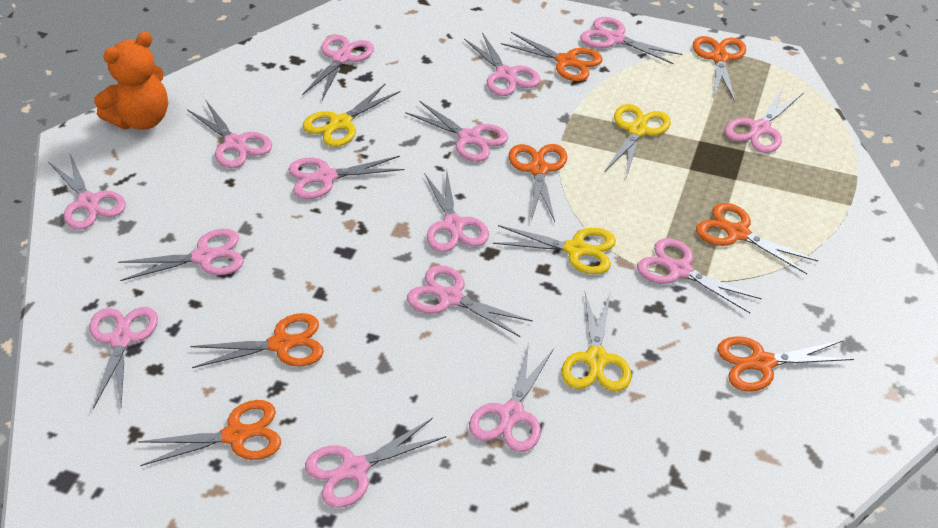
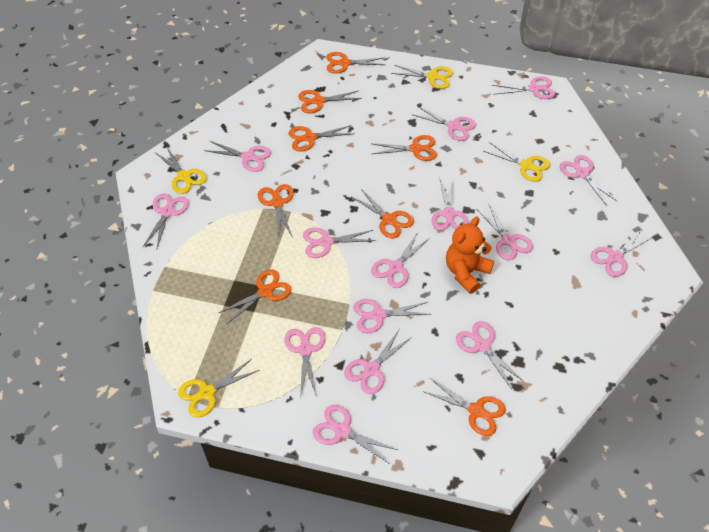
orange scissors: 7 -> 8

